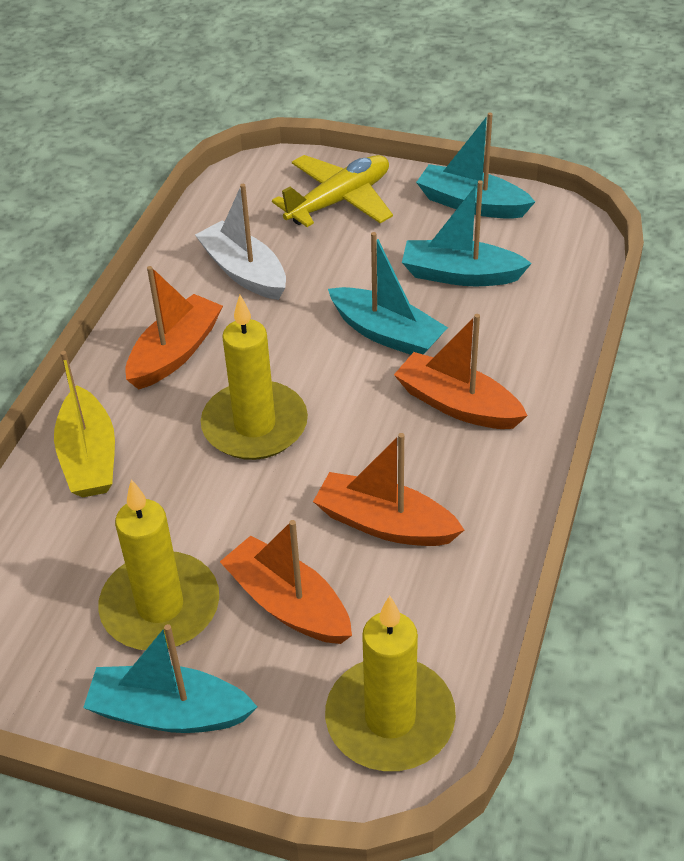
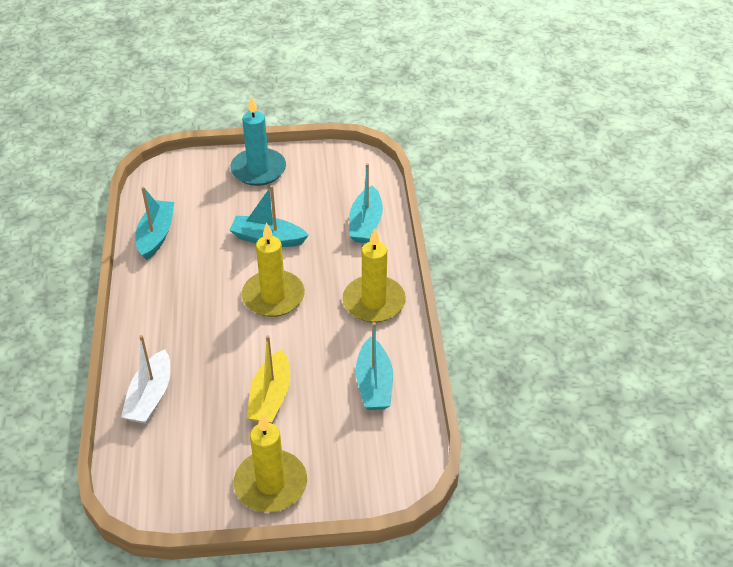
orange boat: 4 -> 0
turquoise candle: 0 -> 1
yellow plane: 1 -> 0

